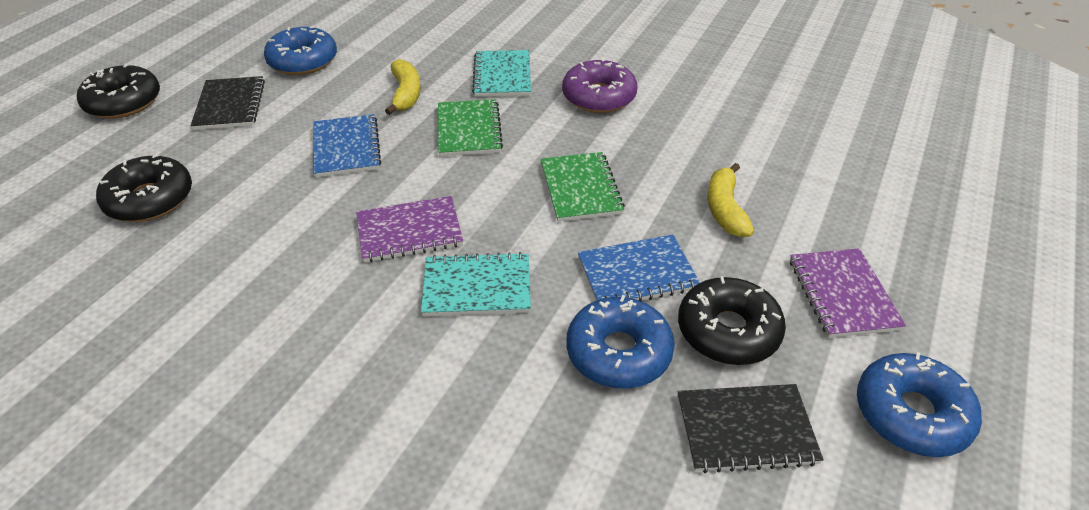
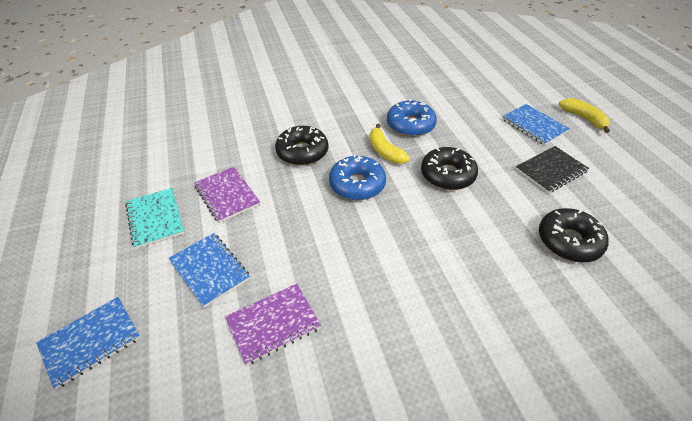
black notebook: 2 -> 1
blue donut: 3 -> 2
blue notebook: 2 -> 3
green notebook: 2 -> 0
purple donut: 1 -> 0
turquoise notebook: 2 -> 1

